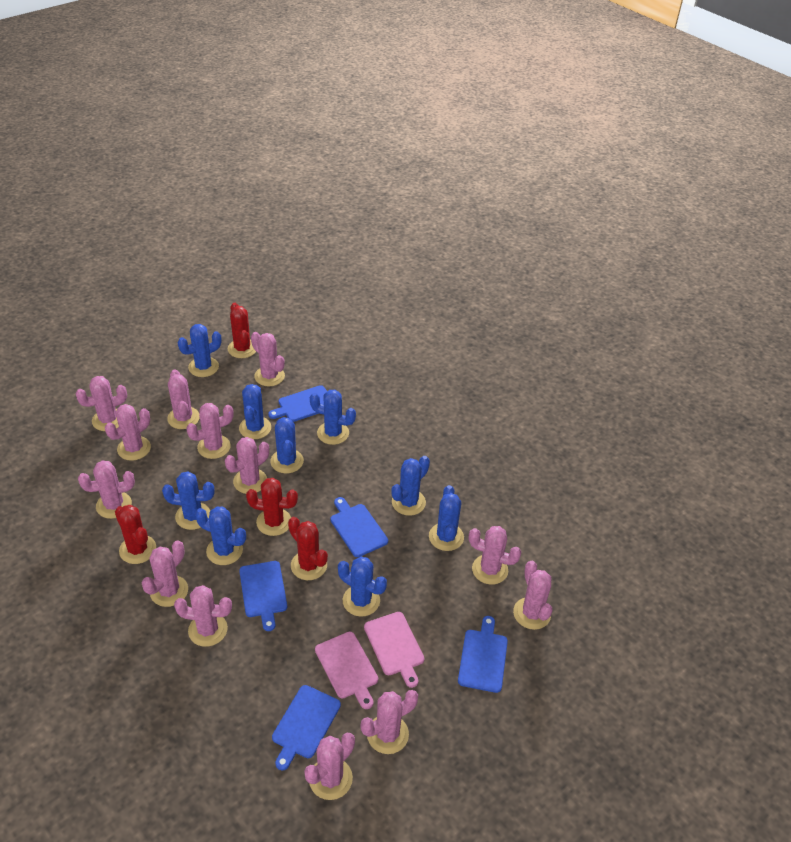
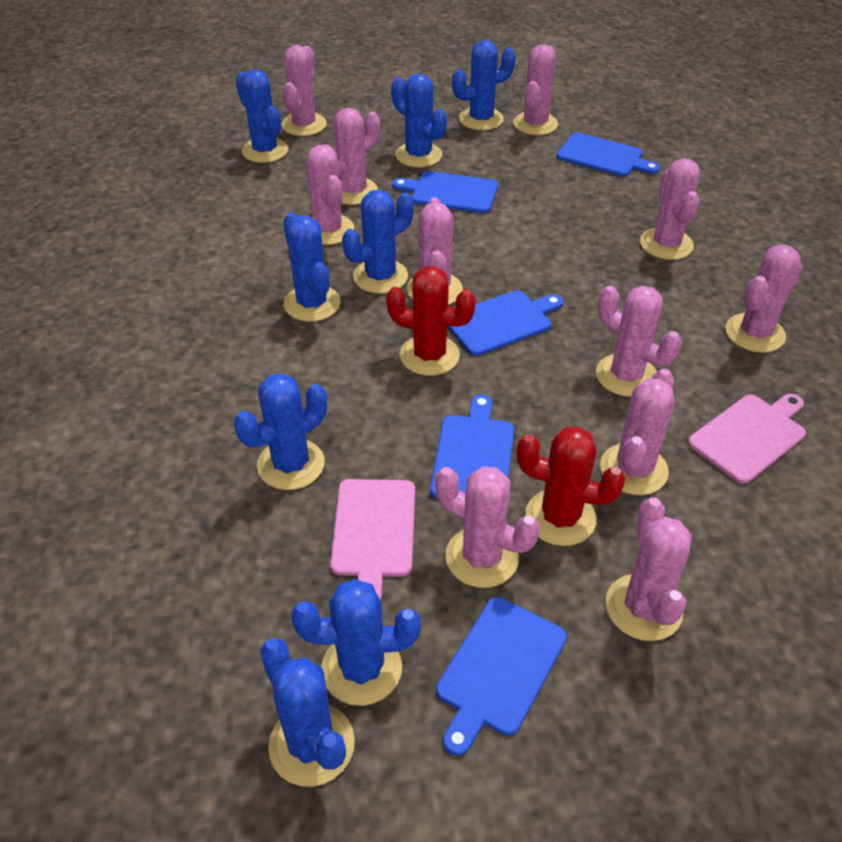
blue cactus: 9 -> 8
pink cactus: 13 -> 11
red cactus: 4 -> 2

